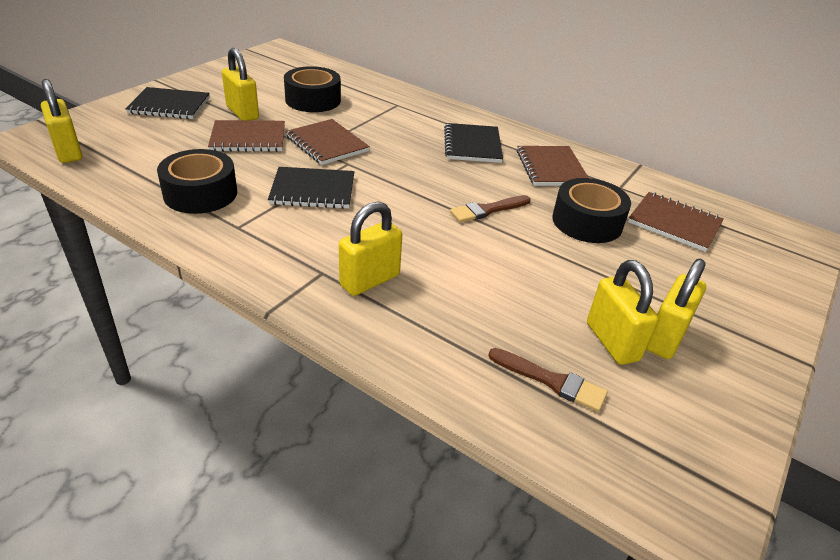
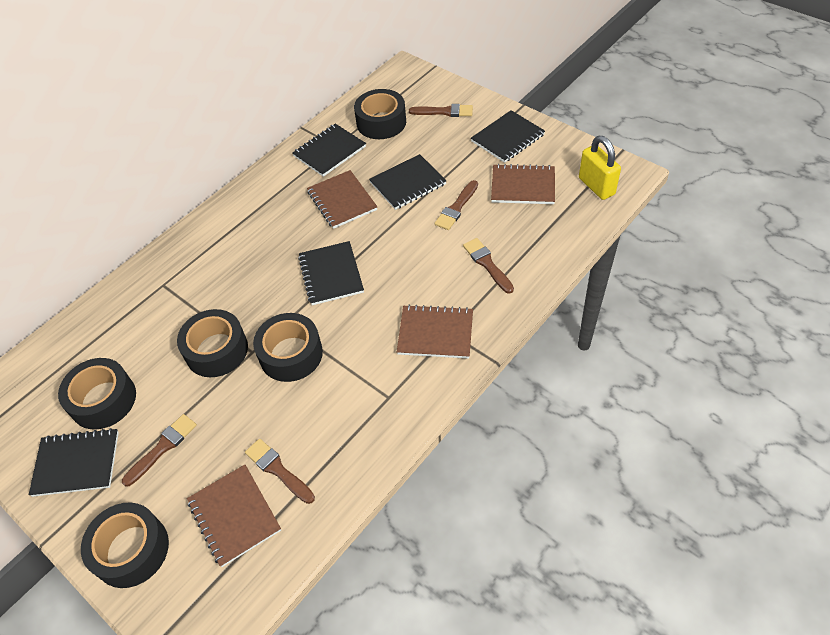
black notebook: 3 -> 5
black tape: 3 -> 5
brown brush: 2 -> 5
yellow padlock: 5 -> 1

